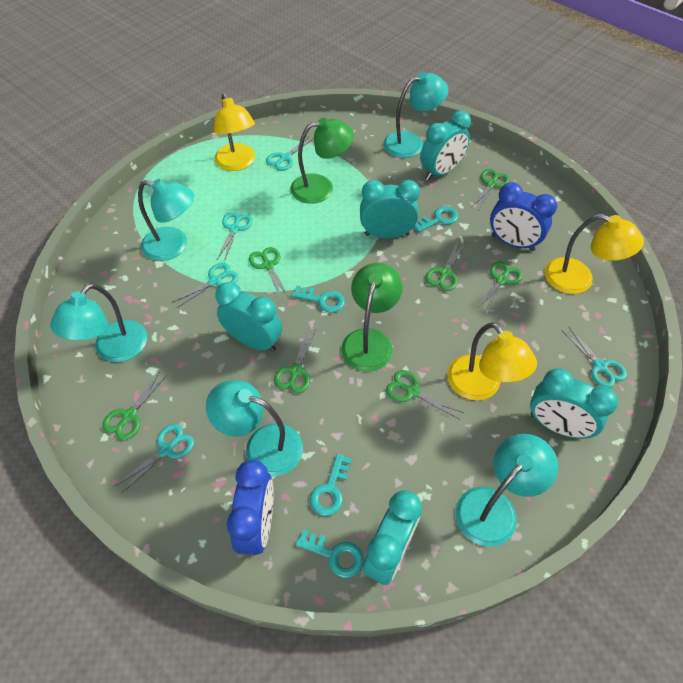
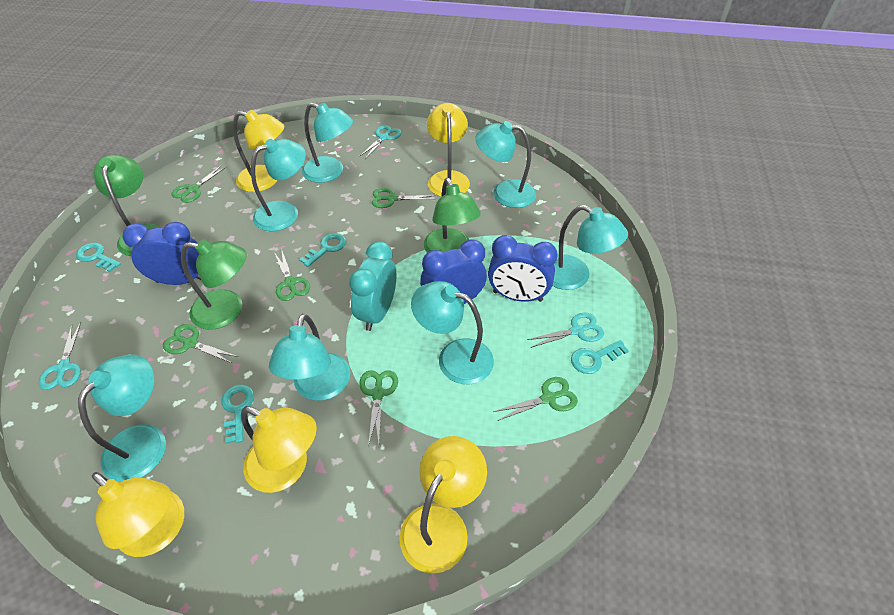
blue clock: 2 -> 3
green lamp: 2 -> 3
green scissors: 7 -> 6
turquoise clock: 5 -> 1
turquoise lamp: 5 -> 7
turquoise scissors: 5 -> 3
yellow lamp: 3 -> 5

